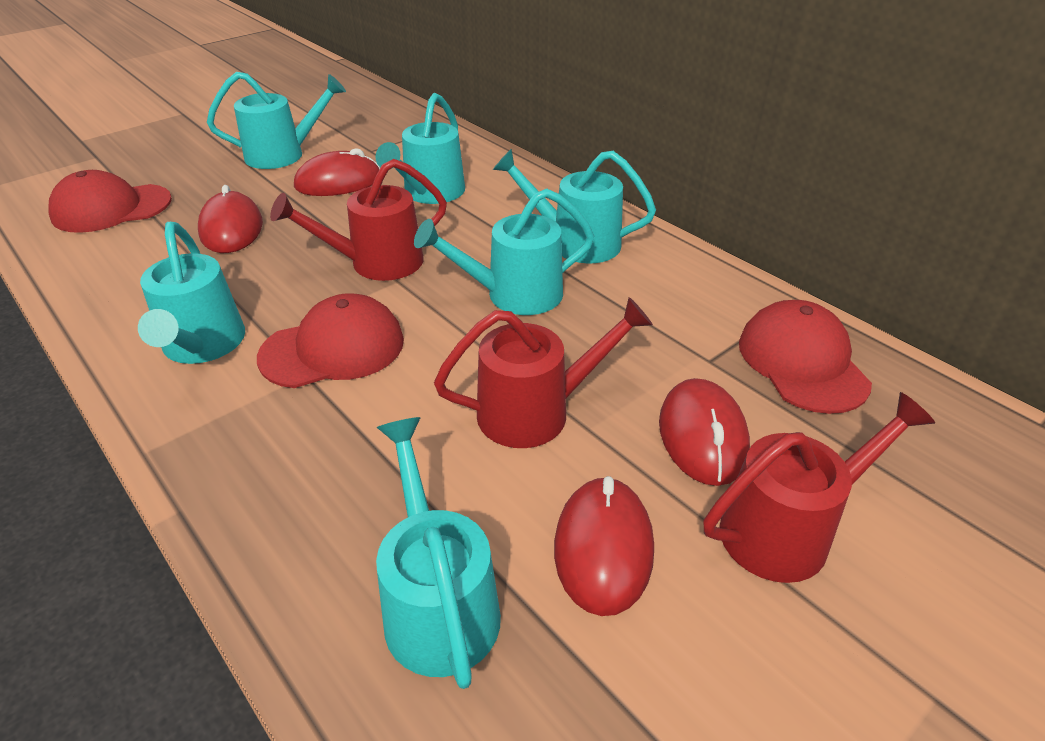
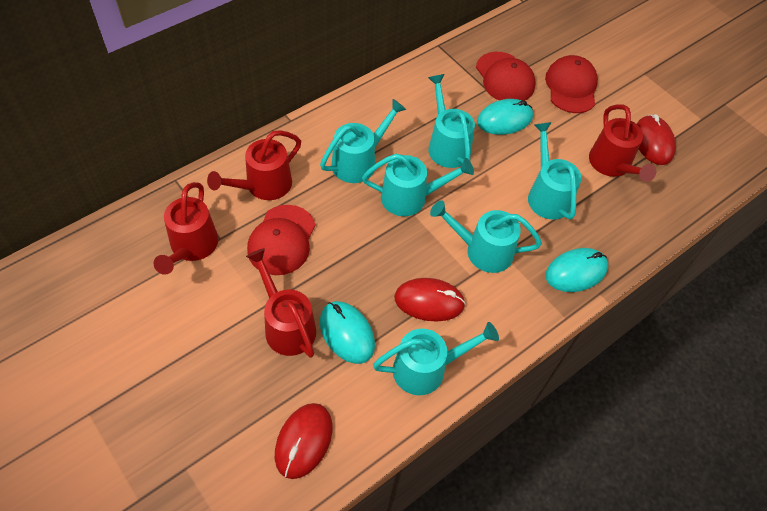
red mouse: 4 -> 3
red watering can: 3 -> 4
turquoise mouse: 0 -> 3

